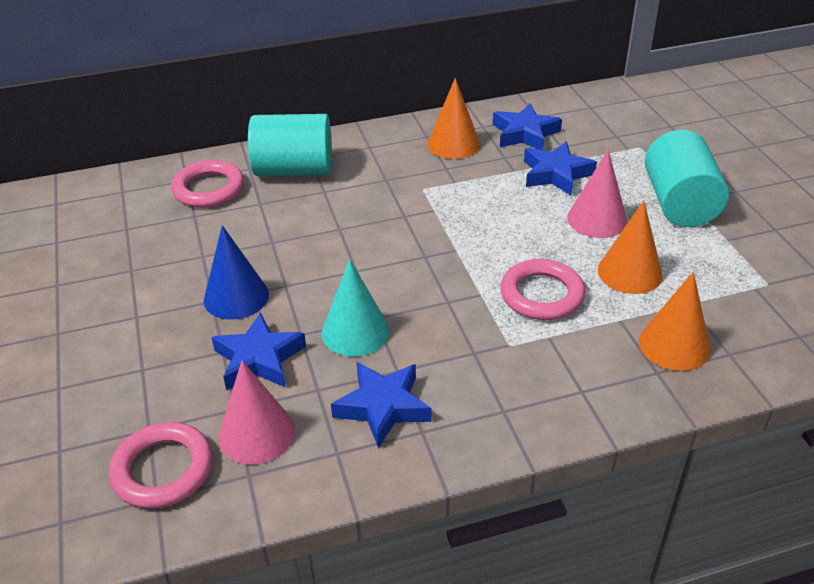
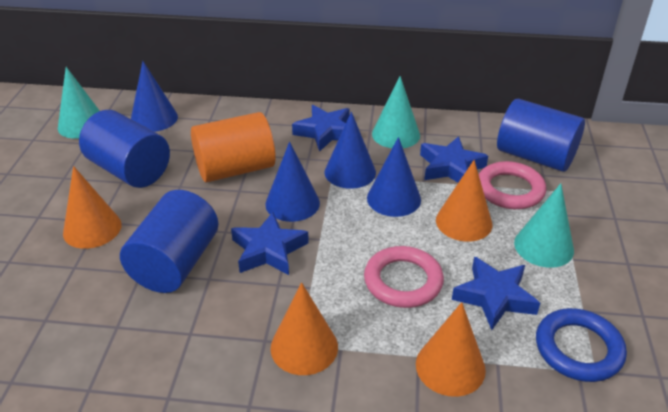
blue cone: 1 -> 4
blue cylinder: 0 -> 3
blue ring: 0 -> 1
orange cone: 3 -> 4
orange cylinder: 0 -> 1
pink cone: 2 -> 0
pink ring: 3 -> 2
turquoise cone: 1 -> 3
turquoise cylinder: 2 -> 0

